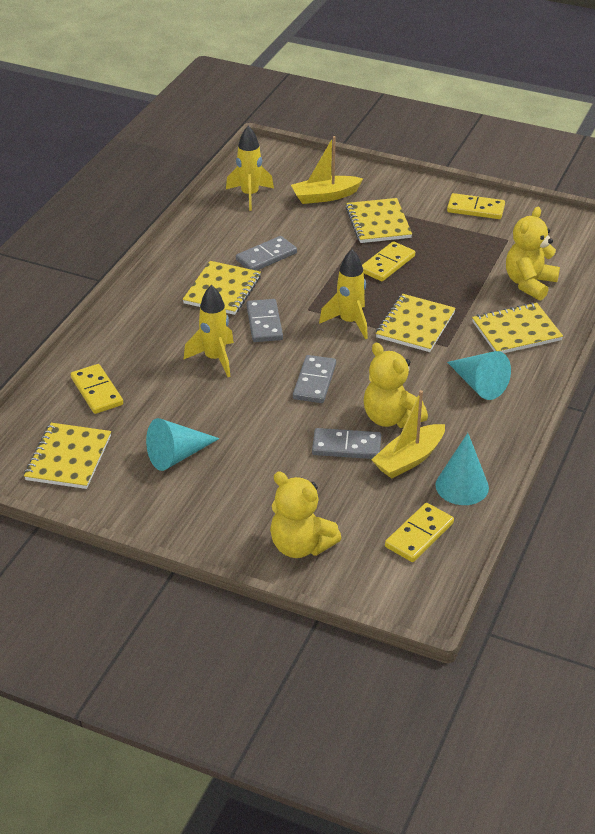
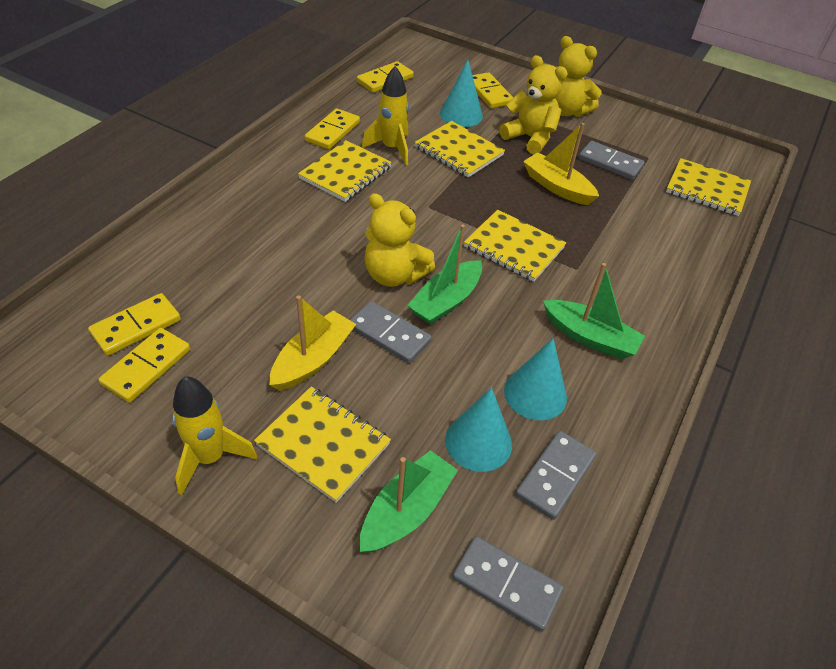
green boat: 0 -> 3
yellow domino: 4 -> 5
yellow rocket: 3 -> 2

